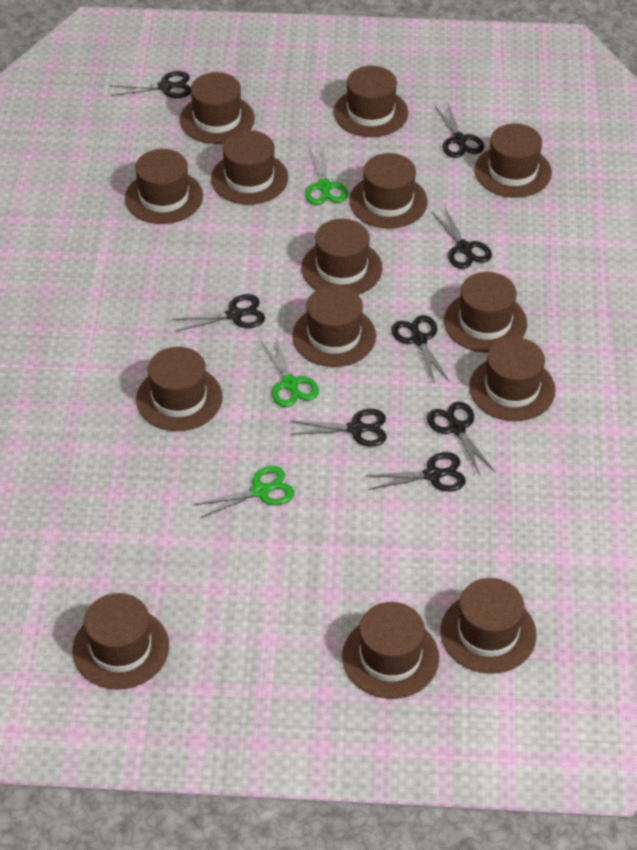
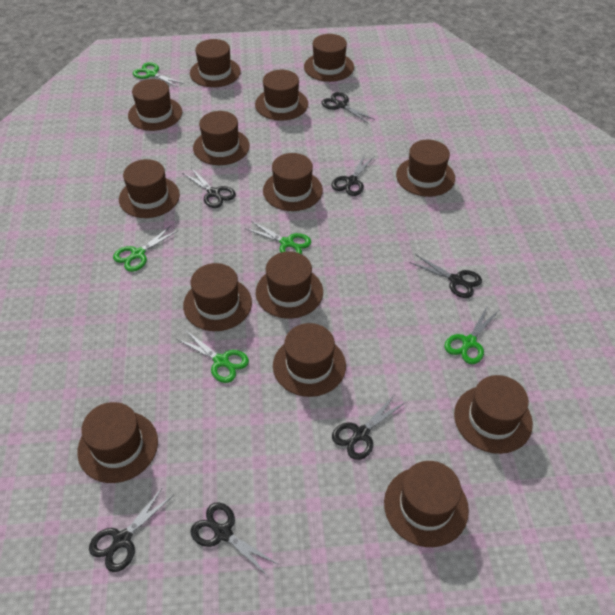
black scissors: 8 -> 7
green scissors: 3 -> 5

